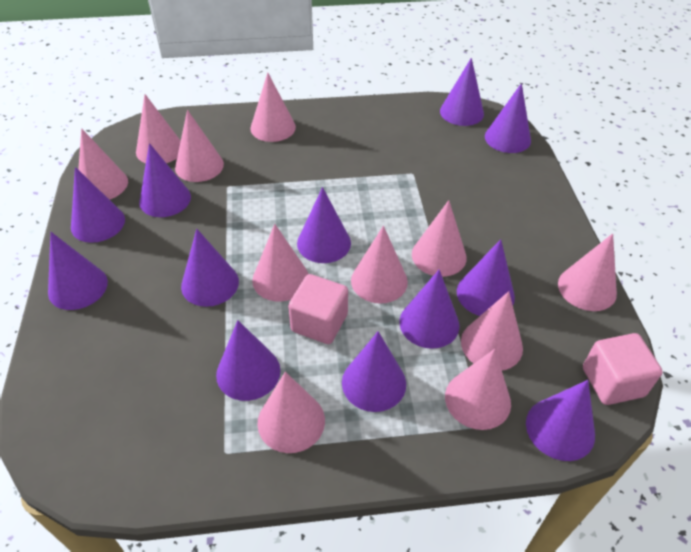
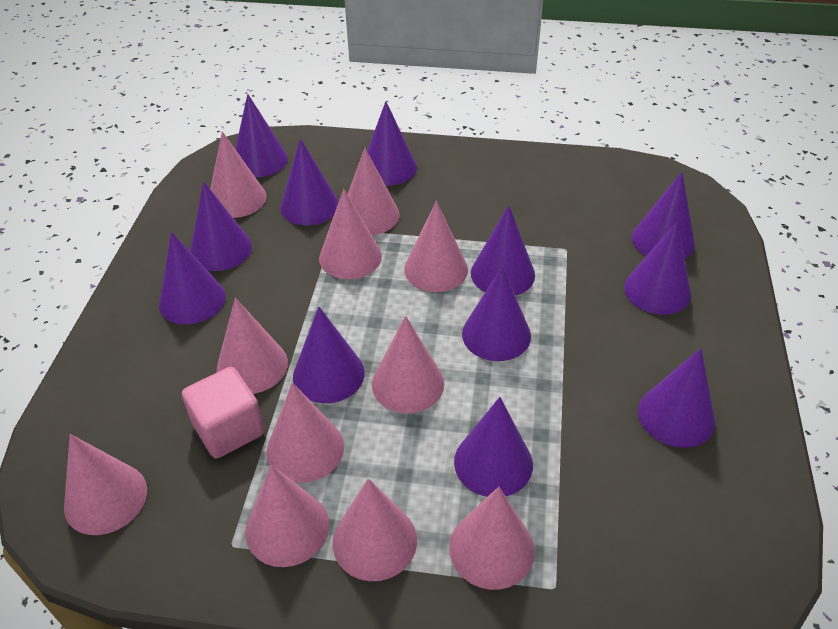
pink cube: 2 -> 1

